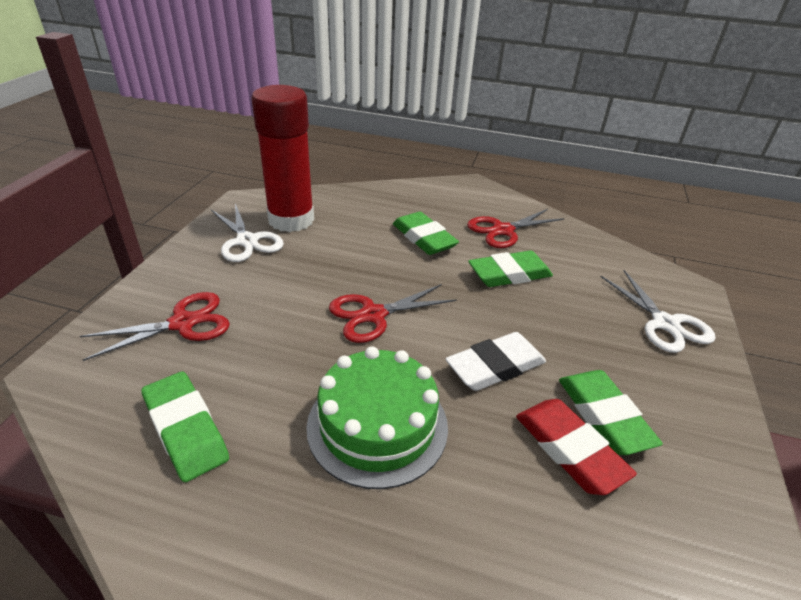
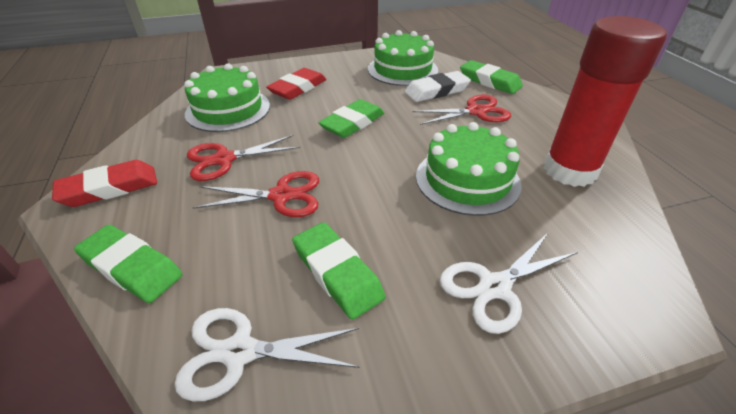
green cake: 1 -> 3
red eraser: 1 -> 2

